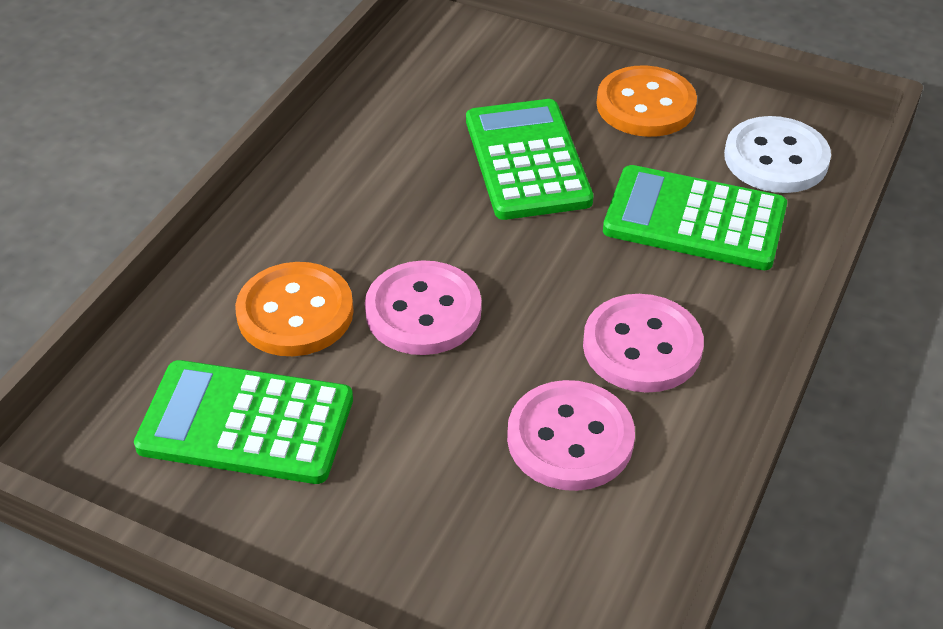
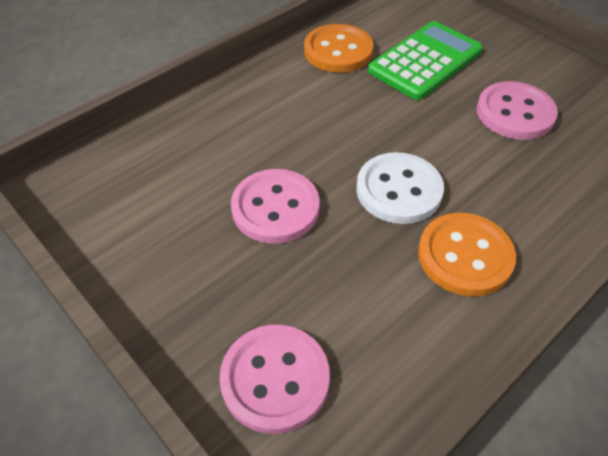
green calculator: 3 -> 1

